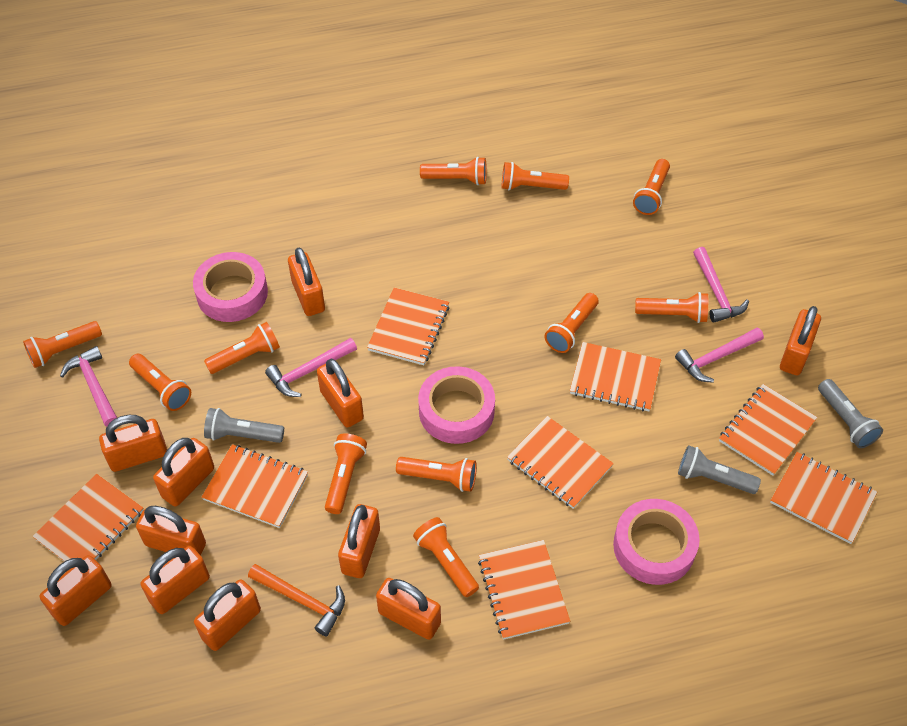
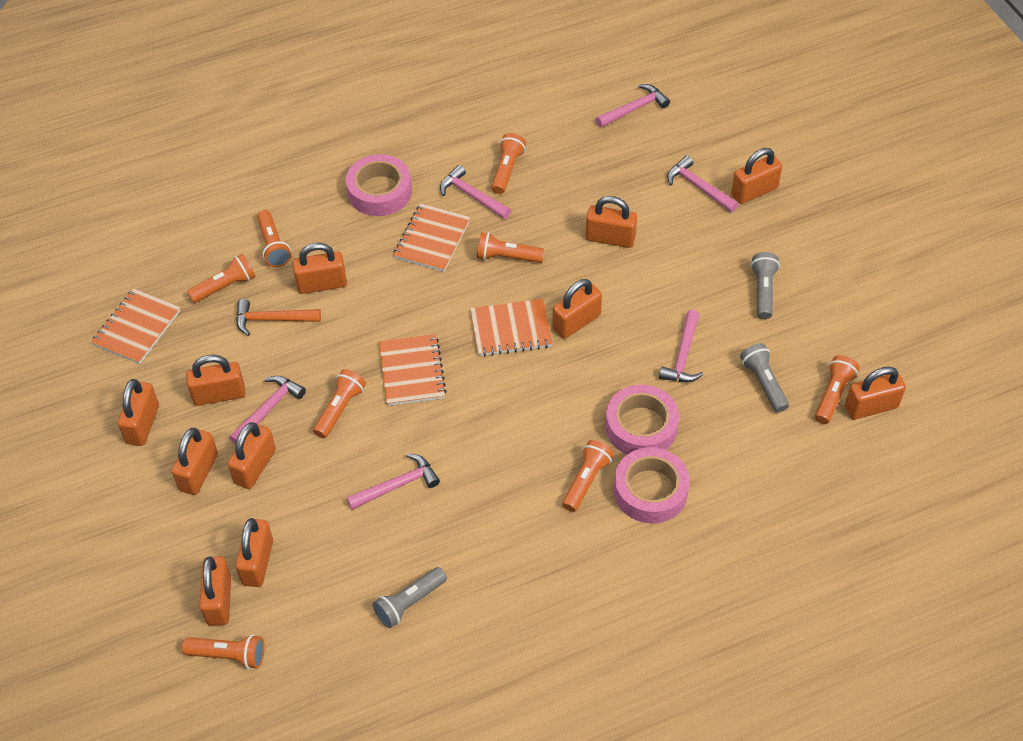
orange flashlight: 11 -> 8
orange notebook: 8 -> 4
pink hammer: 4 -> 6

